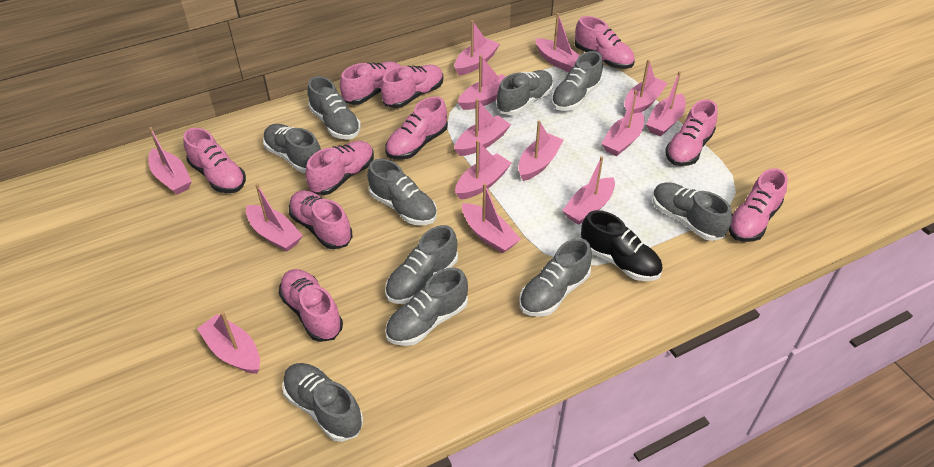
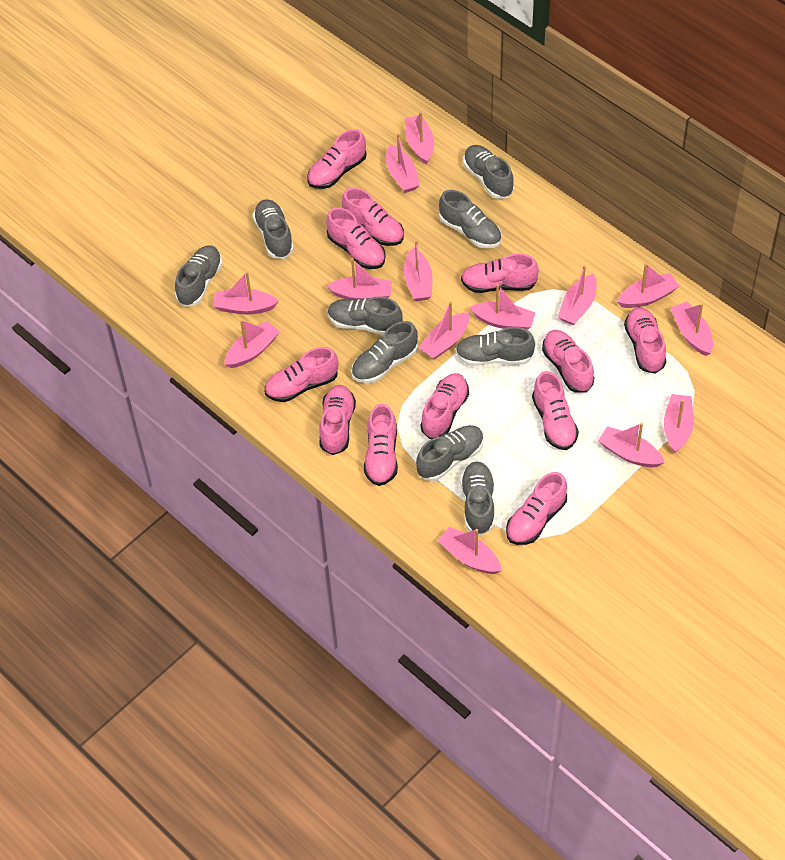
black shoe: 1 -> 0
grey shoe: 10 -> 9
pink shoe: 10 -> 12

